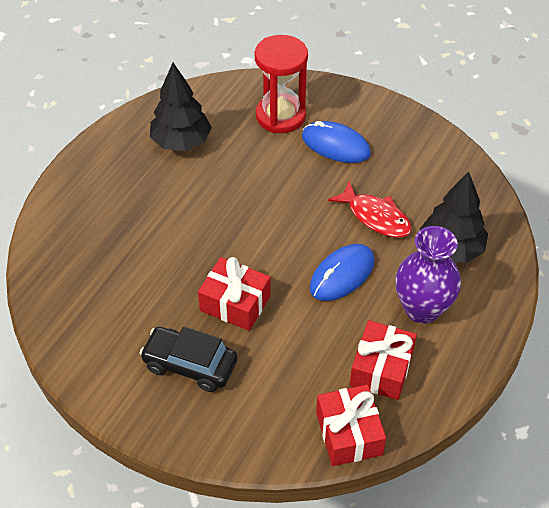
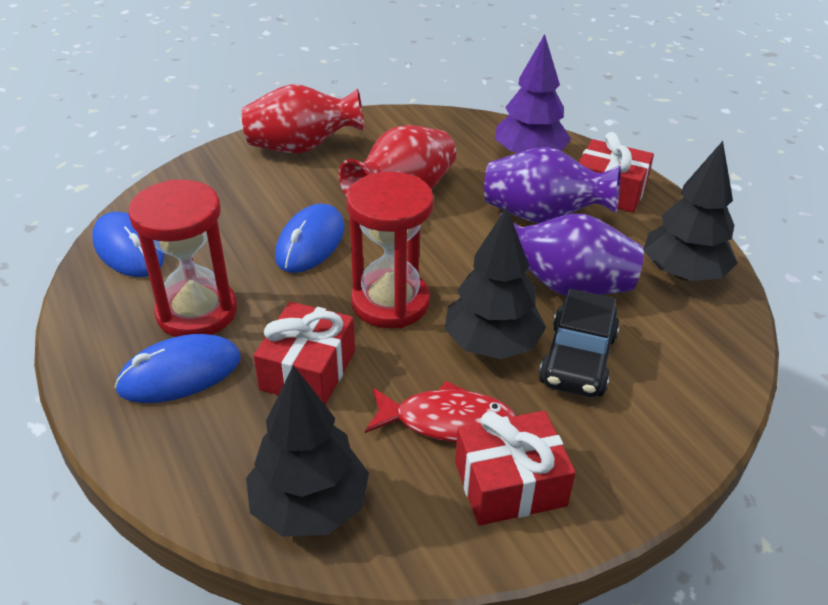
black tree: 2 -> 3
blue mouse: 2 -> 3
purple tree: 0 -> 1
purple vase: 1 -> 2
red hourglass: 1 -> 2
red vase: 0 -> 2

